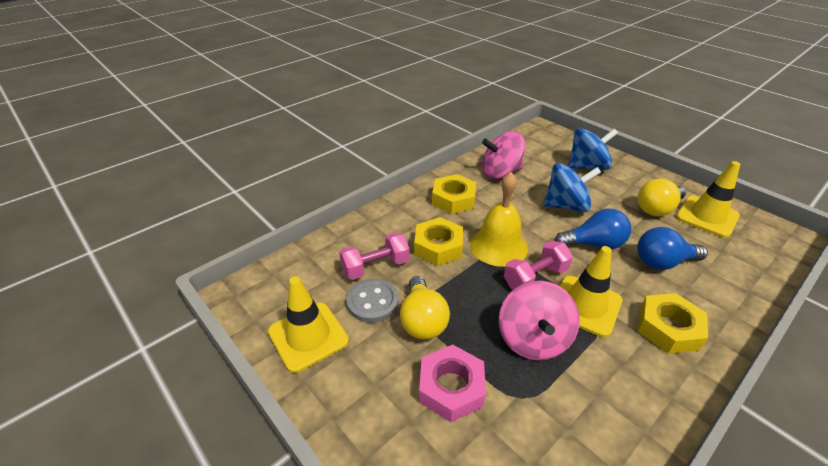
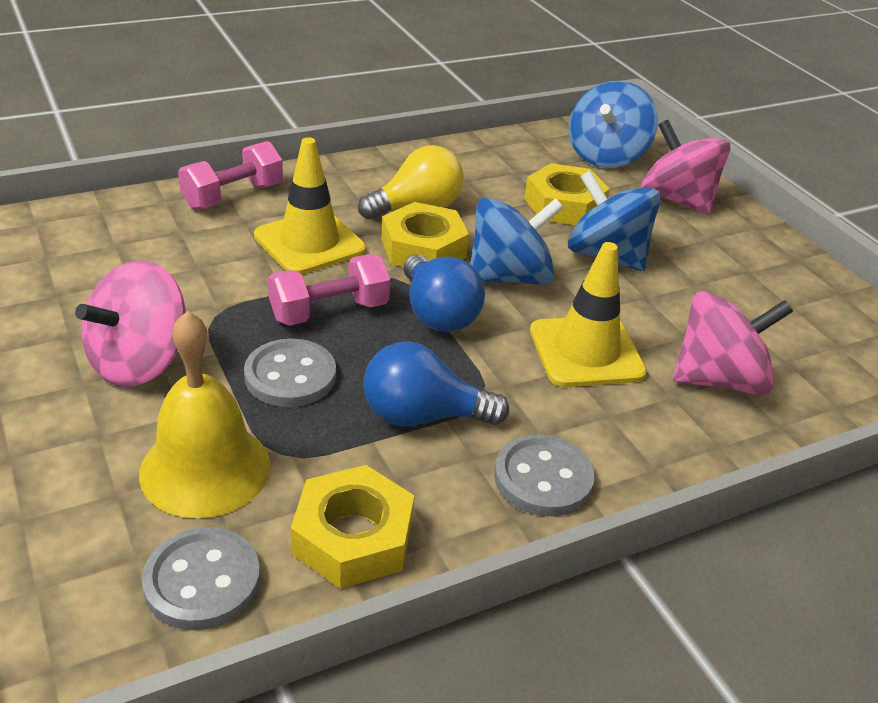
blue spinning top: 2 -> 3
grey button: 1 -> 3
pink nut: 1 -> 0
pink spinning top: 2 -> 3
yellow light bulb: 2 -> 1
yellow traffic cone: 3 -> 2

